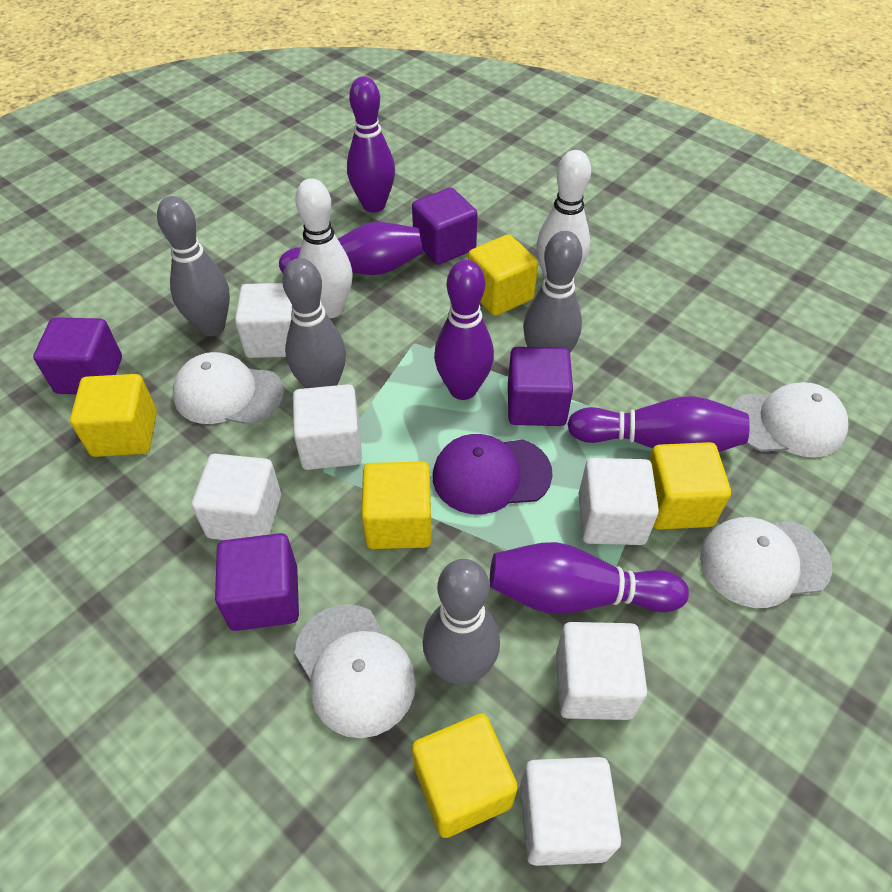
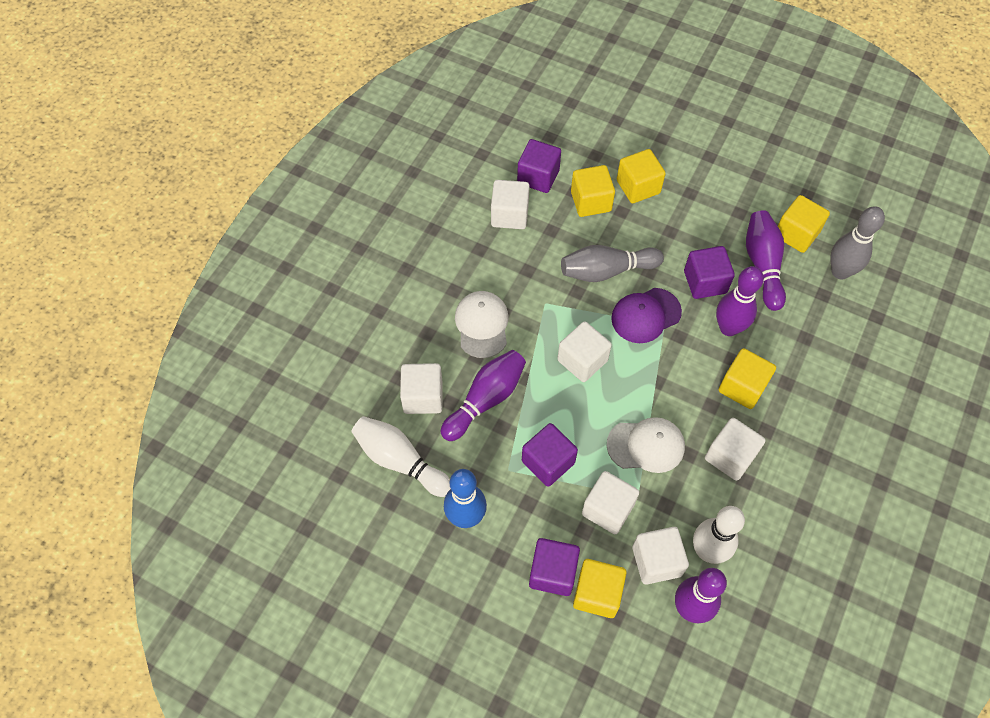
blue bowling pin: 0 -> 1
grey bowling pin: 4 -> 2
purple bowling pin: 5 -> 4
white cap: 4 -> 2

